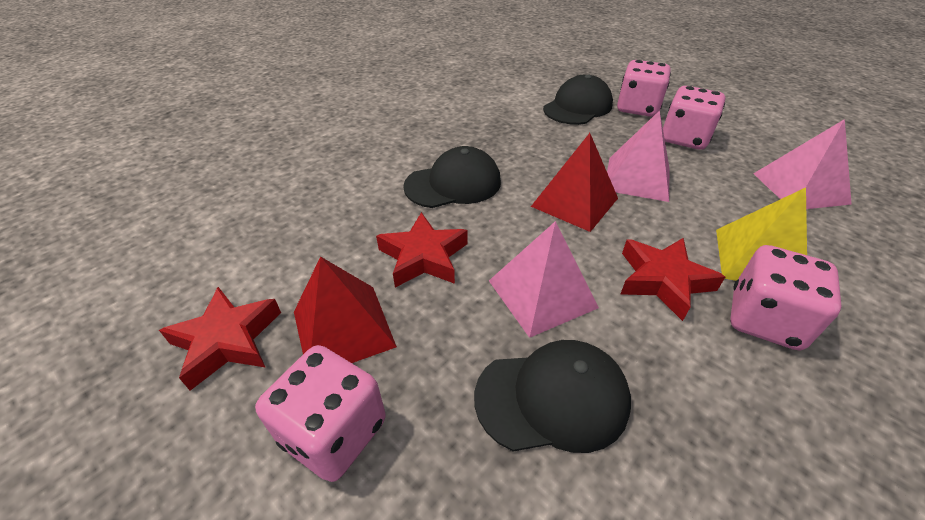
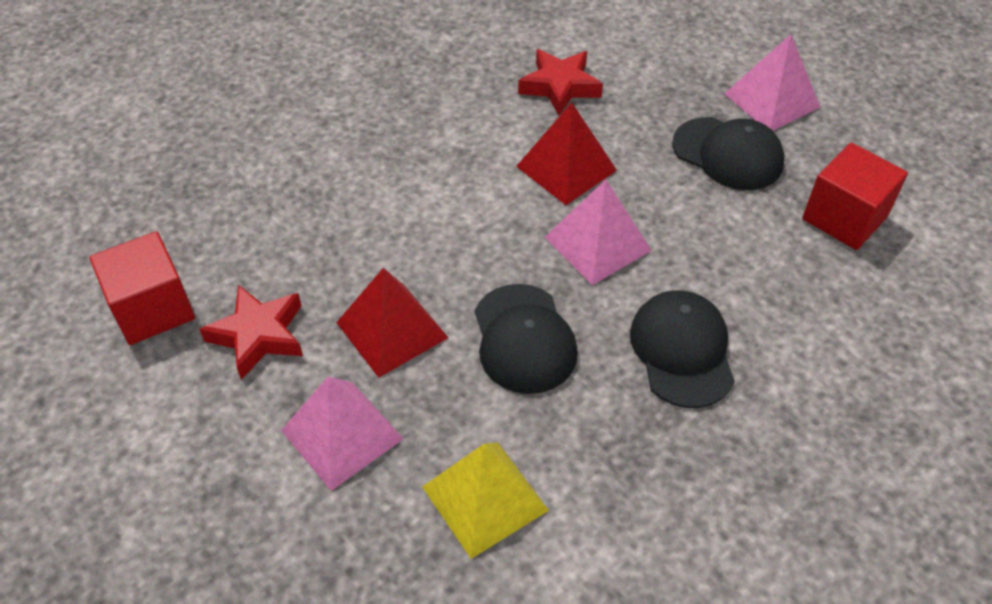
pink dice: 4 -> 0
red cube: 0 -> 2
red star: 3 -> 2

